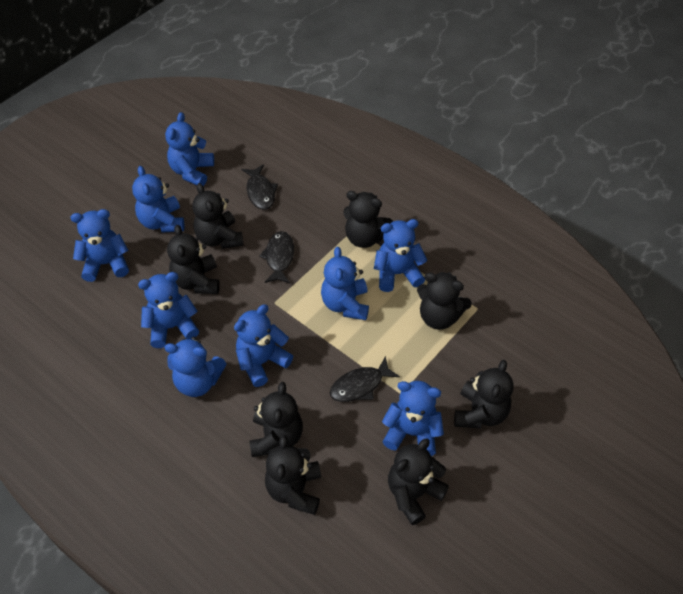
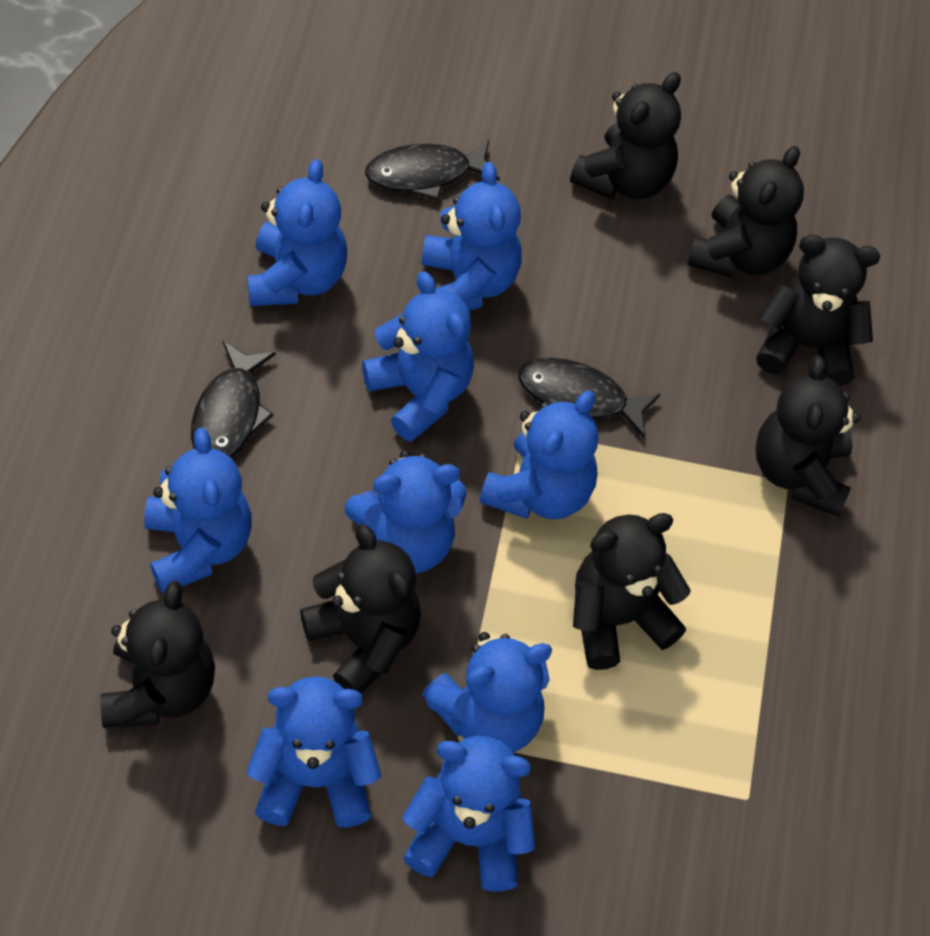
black teddy bear: 8 -> 7

